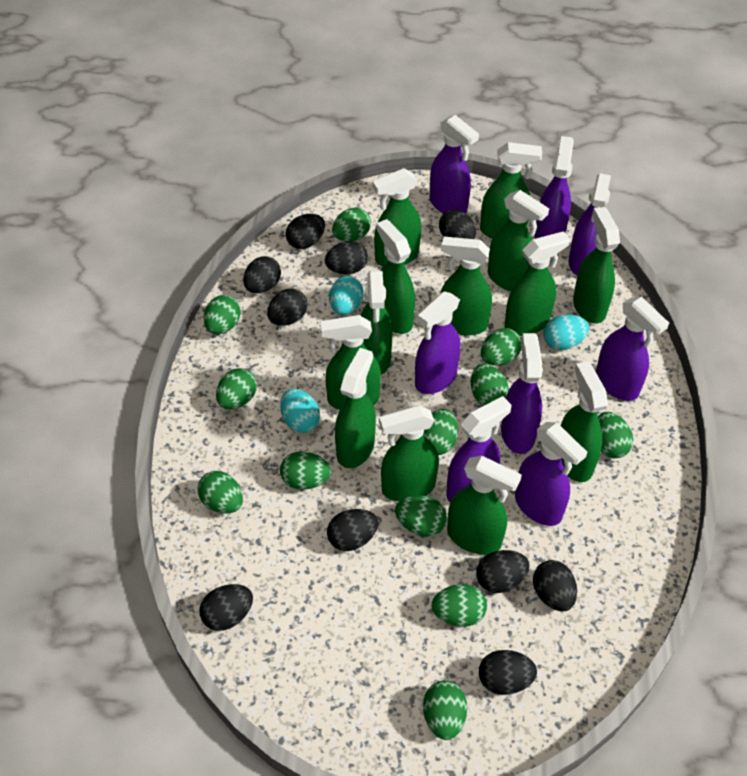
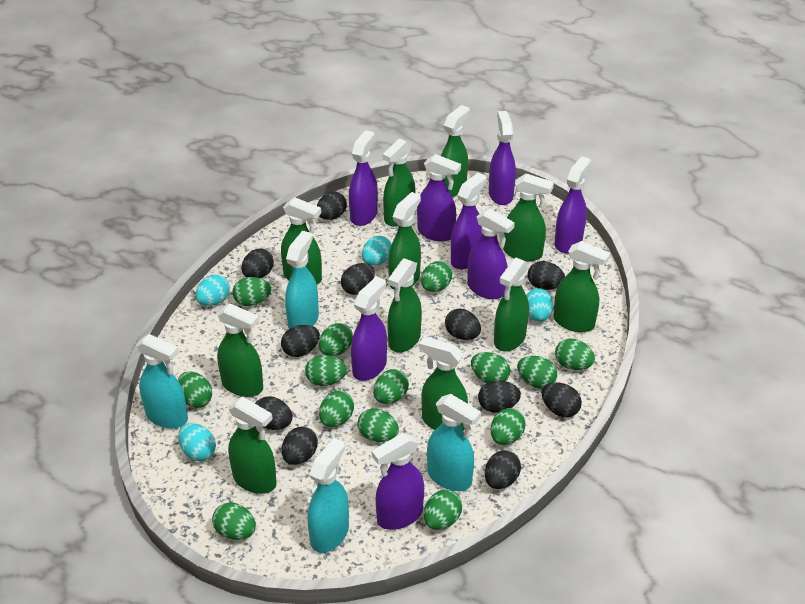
black egg: 10 -> 11
green egg: 12 -> 14
green spray bottle: 13 -> 11
turquoise egg: 3 -> 4
turquoise spray bottle: 0 -> 4

